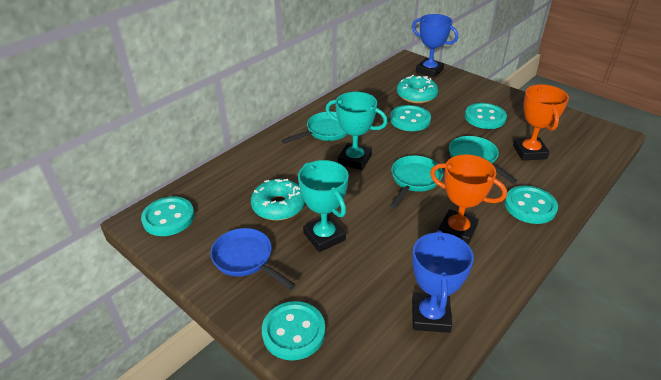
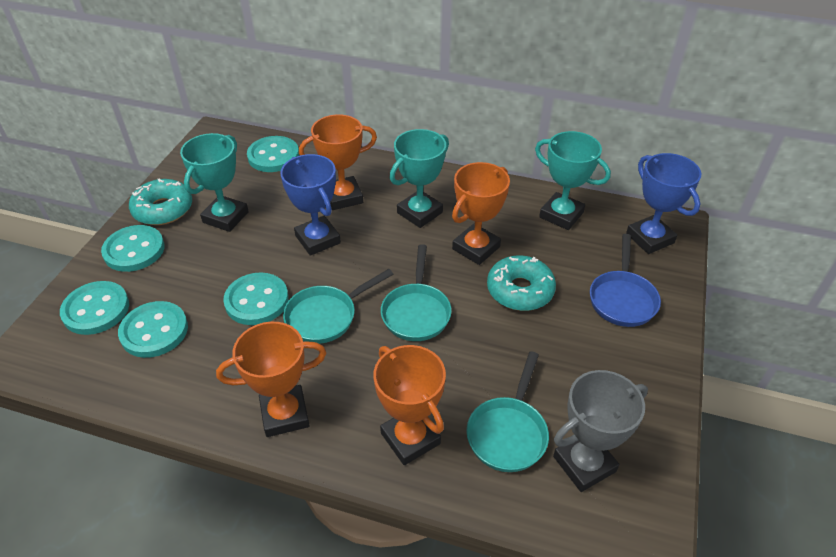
grey trophy: 0 -> 1
orange trophy: 2 -> 4
turquoise trophy: 2 -> 3

